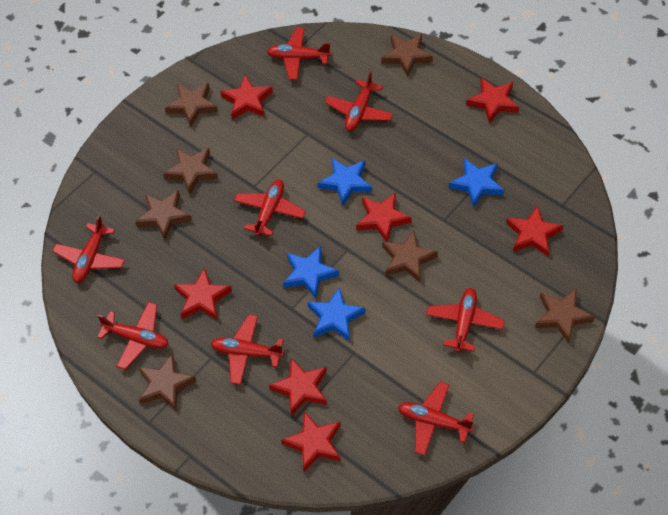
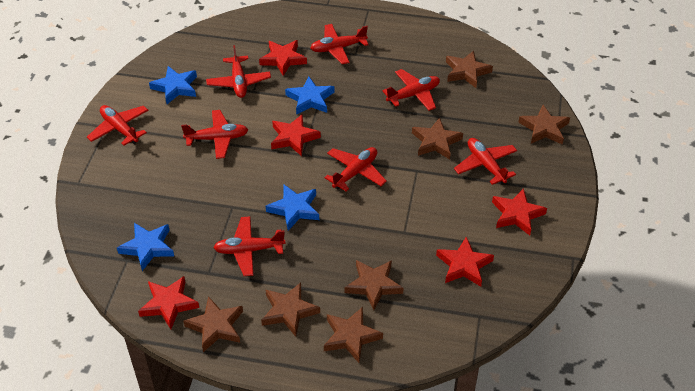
red star: 7 -> 5

